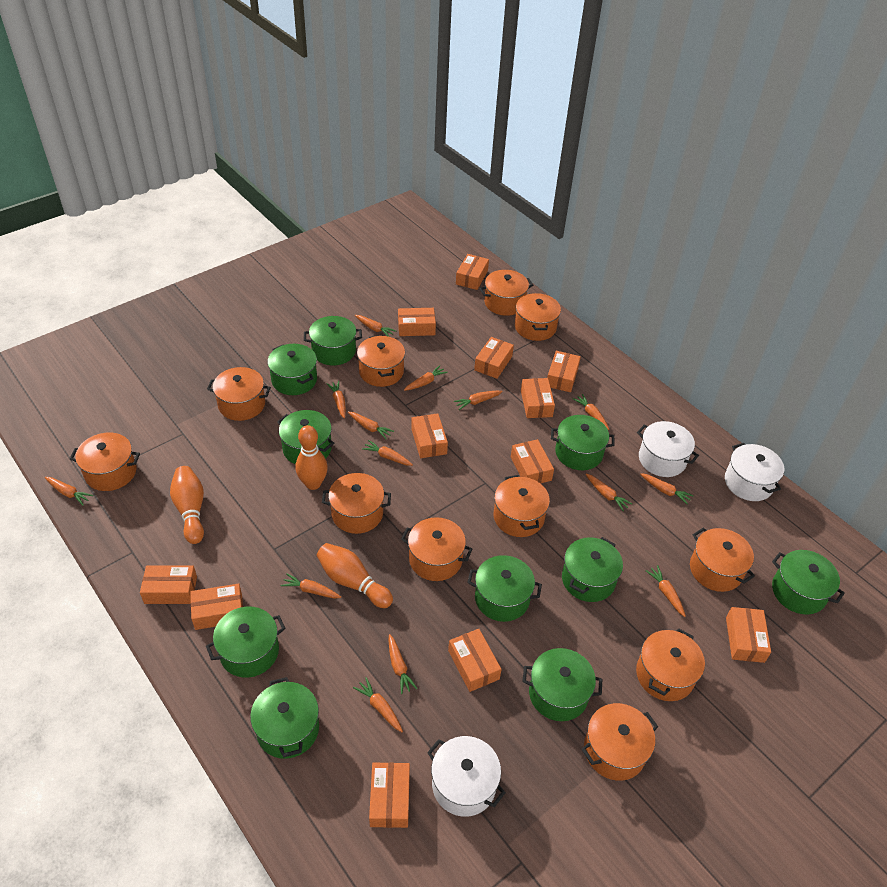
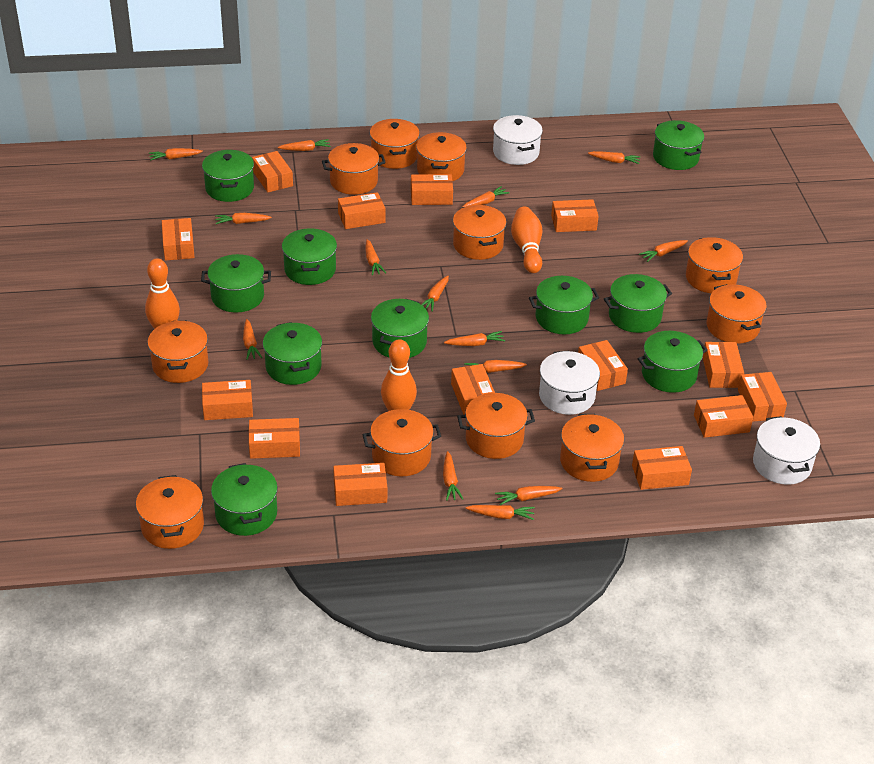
orange box: 12 -> 14

